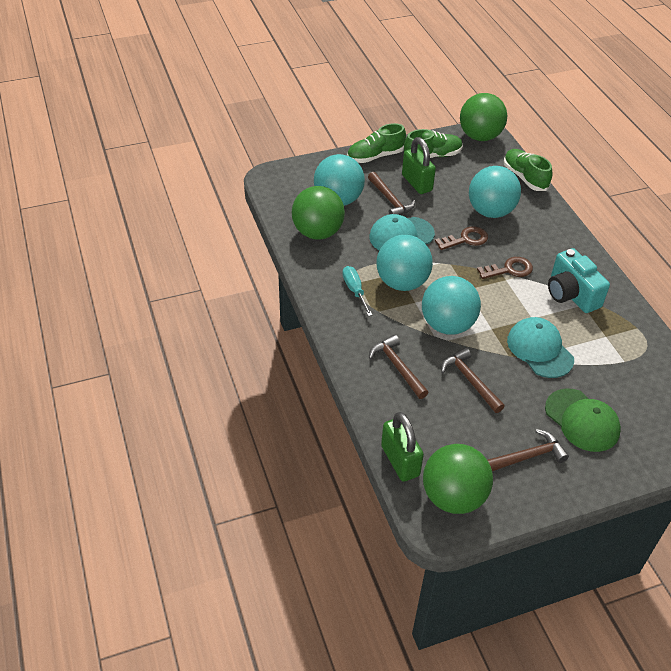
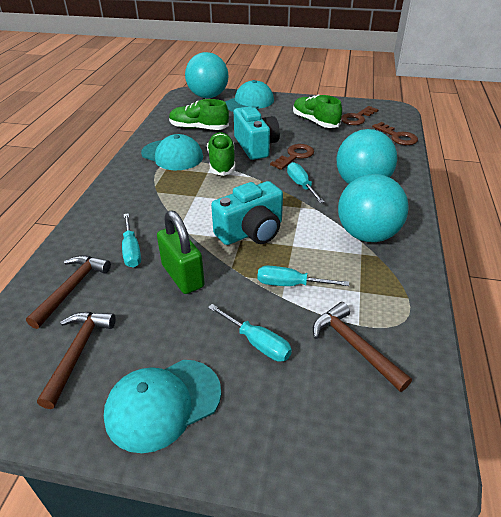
brown hammer: 4 -> 3
brown key: 2 -> 3
green ball: 3 -> 0
green cap: 1 -> 0
green padlock: 2 -> 1
turquoise ball: 4 -> 3
turquoise camera: 1 -> 2
turquoise cap: 2 -> 3
turquoise screwdriver: 1 -> 4

